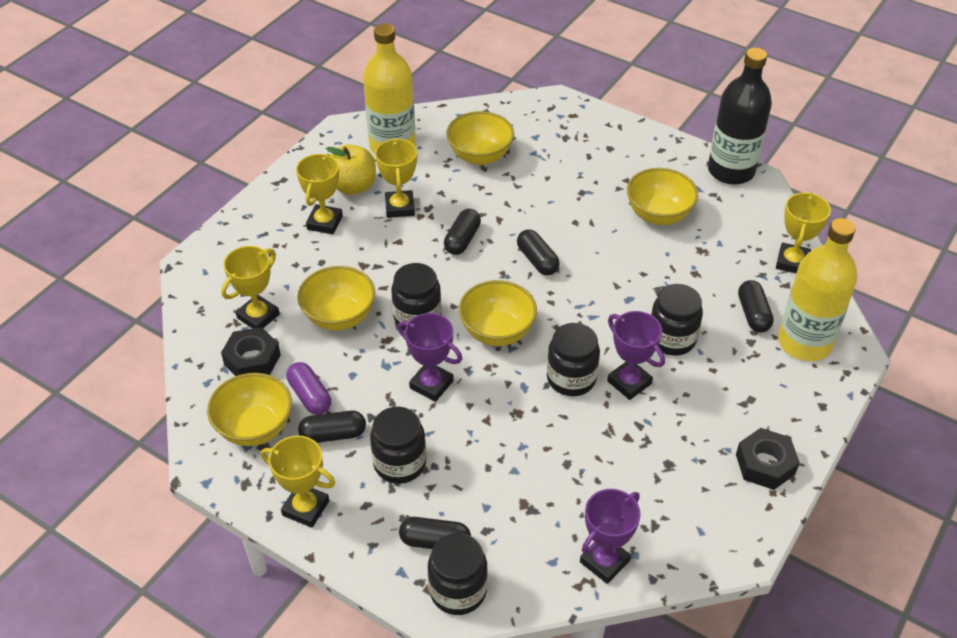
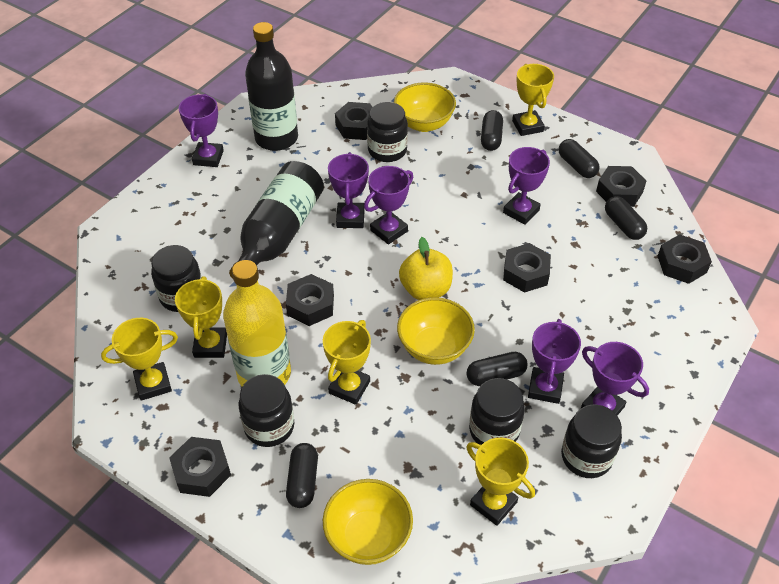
black bottle: 1 -> 2
black nut: 2 -> 6
purple capsule: 1 -> 0
purple trophy: 3 -> 6
yellow bottle: 2 -> 1
yellow bowl: 5 -> 3

